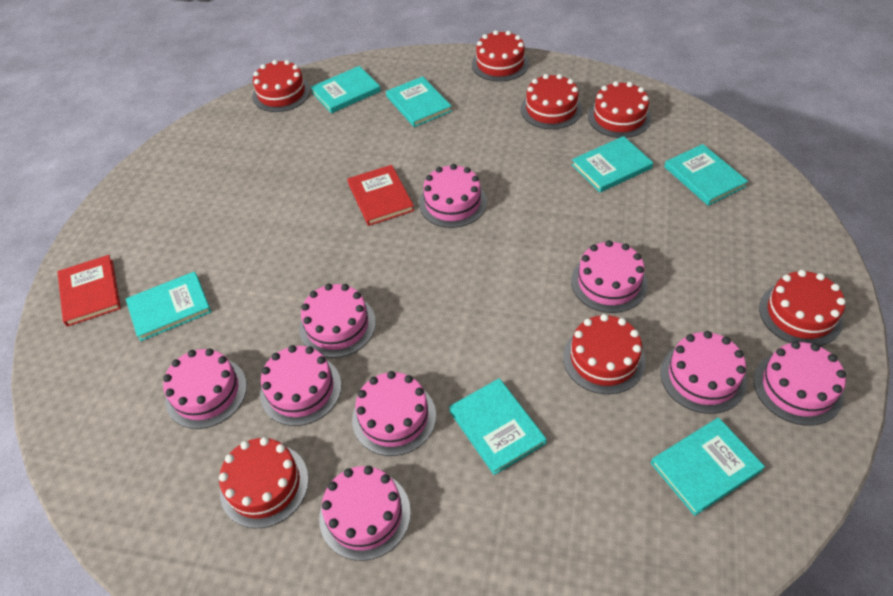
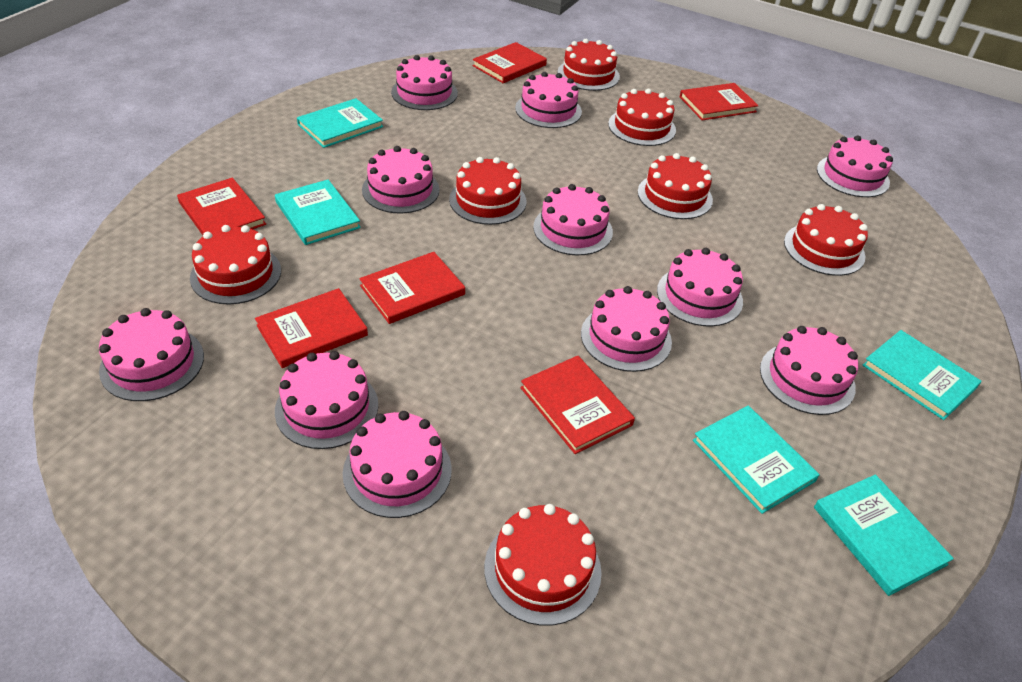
pink cake: 9 -> 11
red book: 2 -> 6
turquoise book: 7 -> 5

